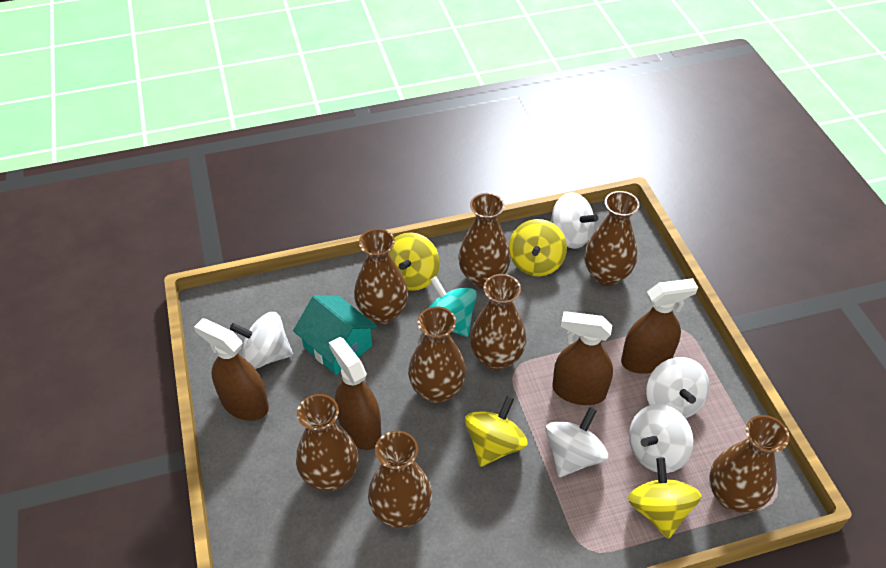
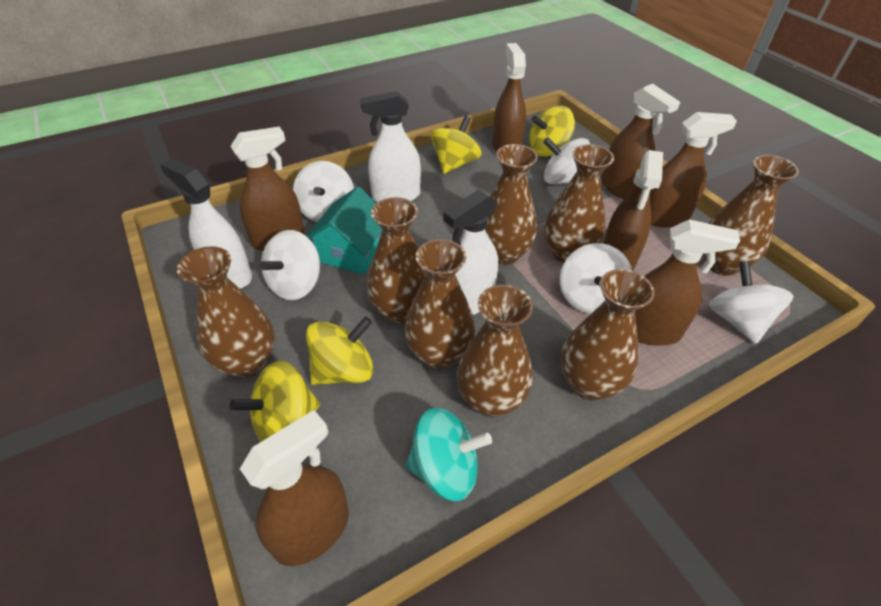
brown spray bottle: 4 -> 7
white spray bottle: 0 -> 3

